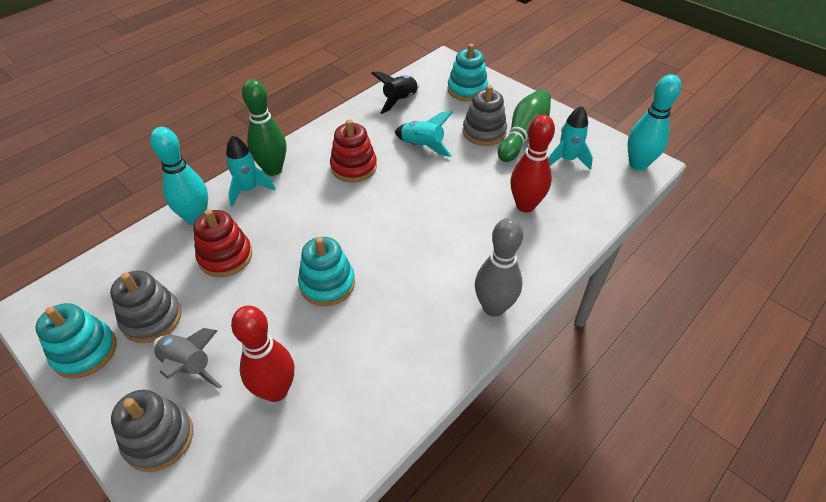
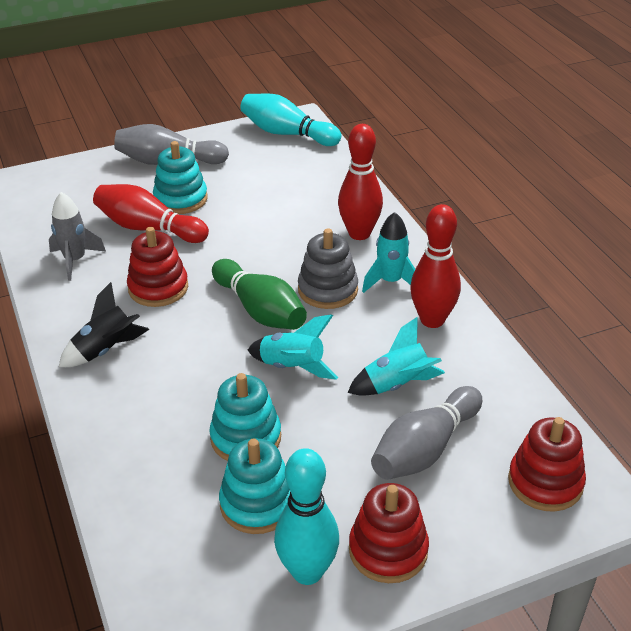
green bowling pin: 2 -> 1
grey bowling pin: 1 -> 2
grey stacking toy: 3 -> 1
red bowling pin: 2 -> 3
red stacking toy: 2 -> 3

